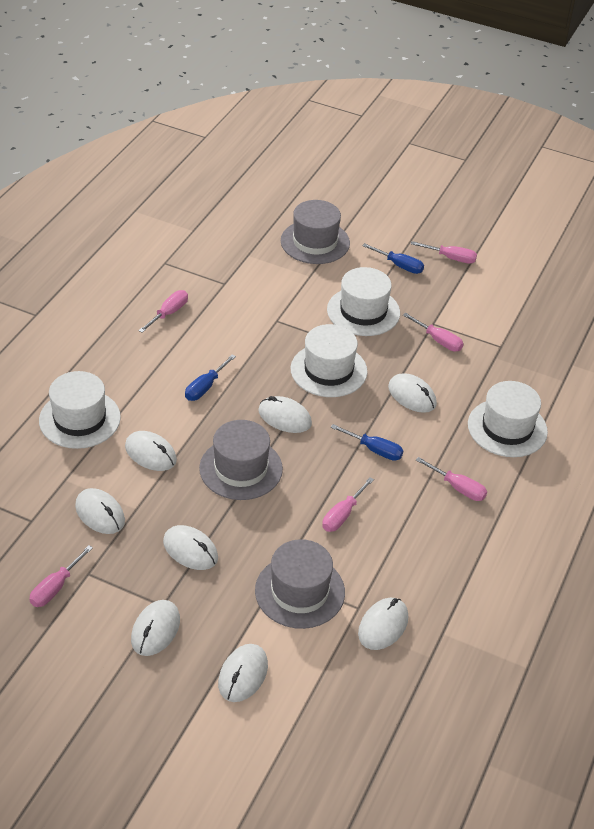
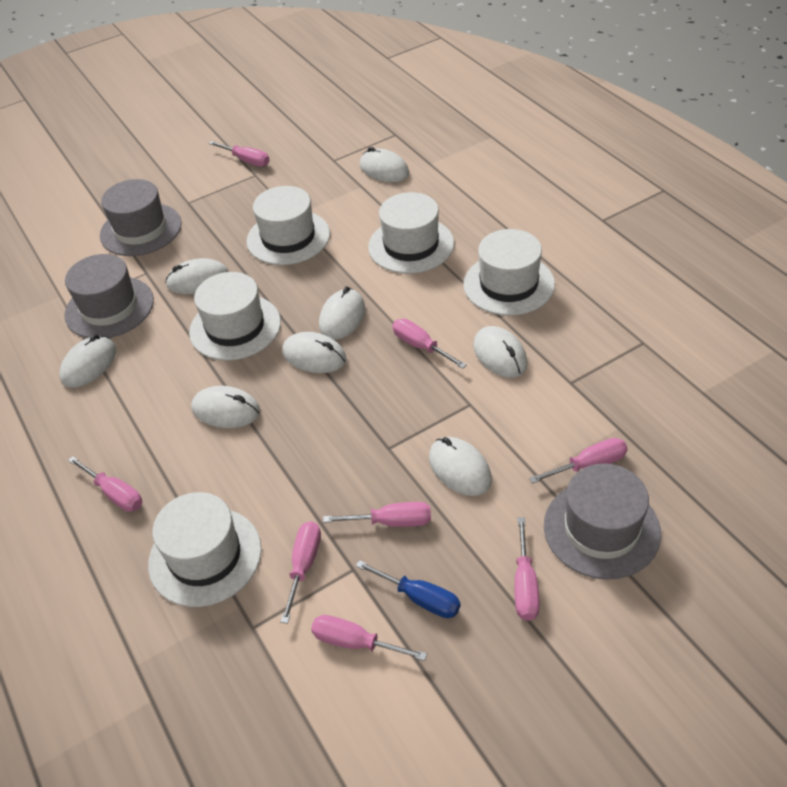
blue screwdriver: 3 -> 1
pink screwdriver: 6 -> 8
white hat: 4 -> 5

